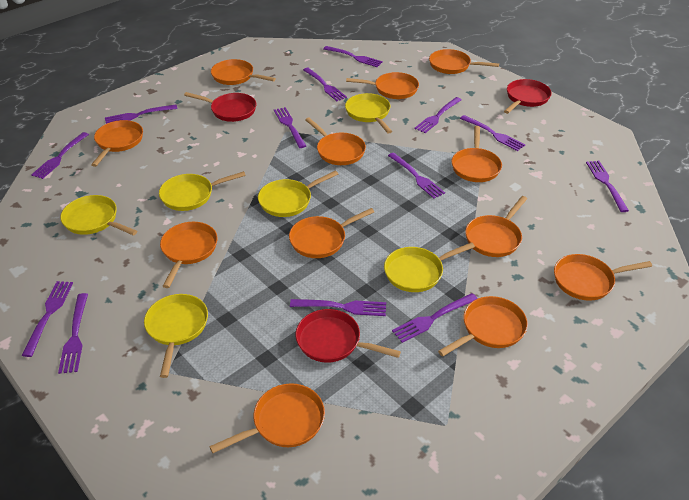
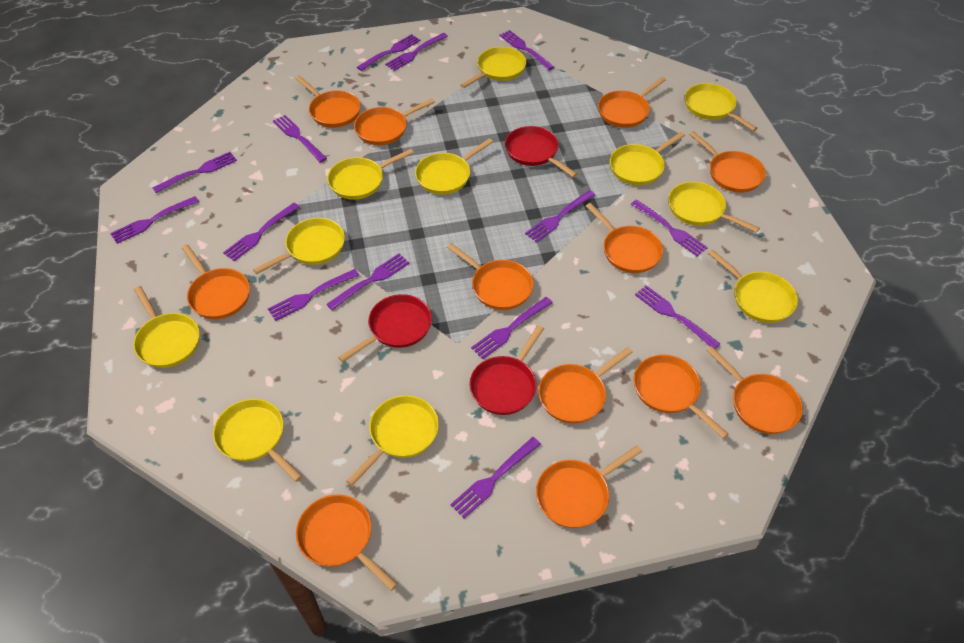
purple fork: 13 -> 14
yellow pan: 6 -> 11

